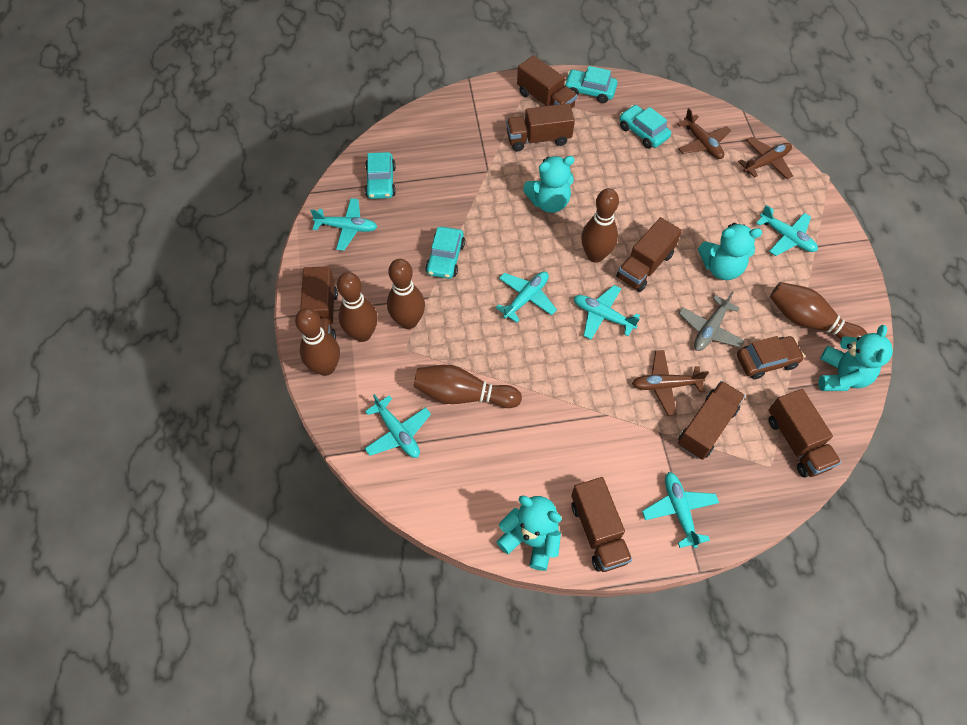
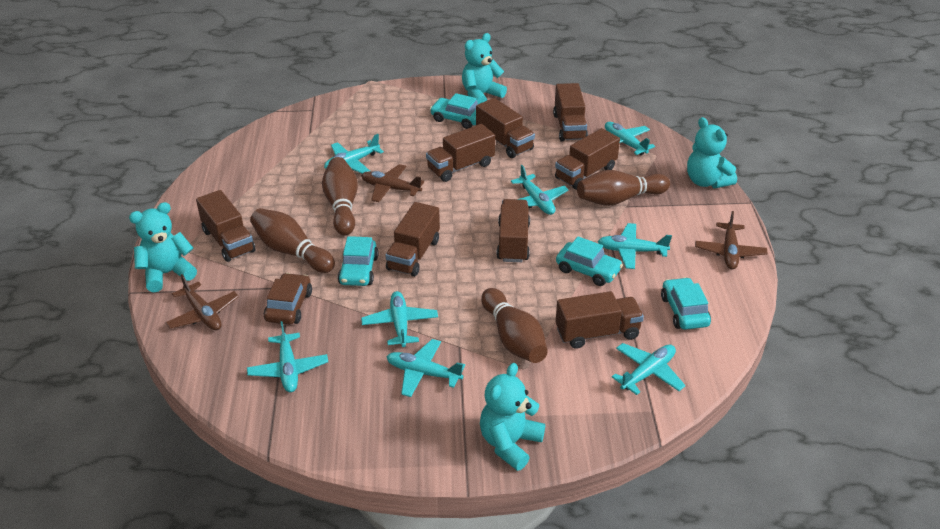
brown bowling pin: 6 -> 4
brown truck: 7 -> 8
grey plane: 1 -> 0
turquoise plane: 6 -> 8

